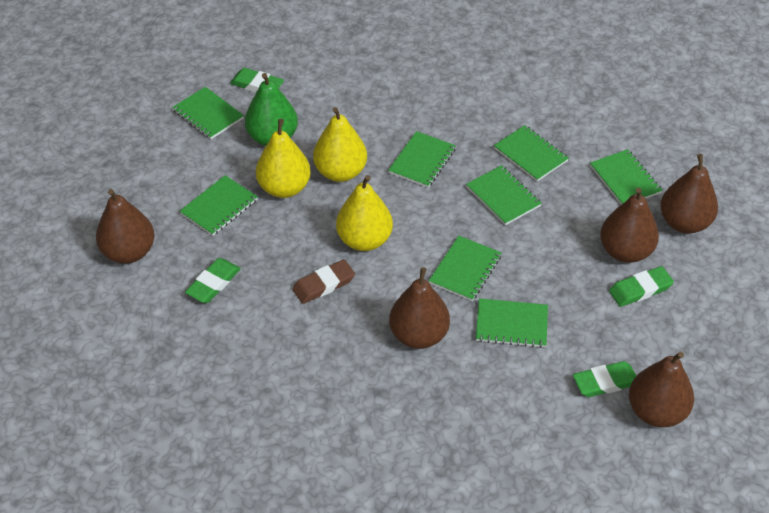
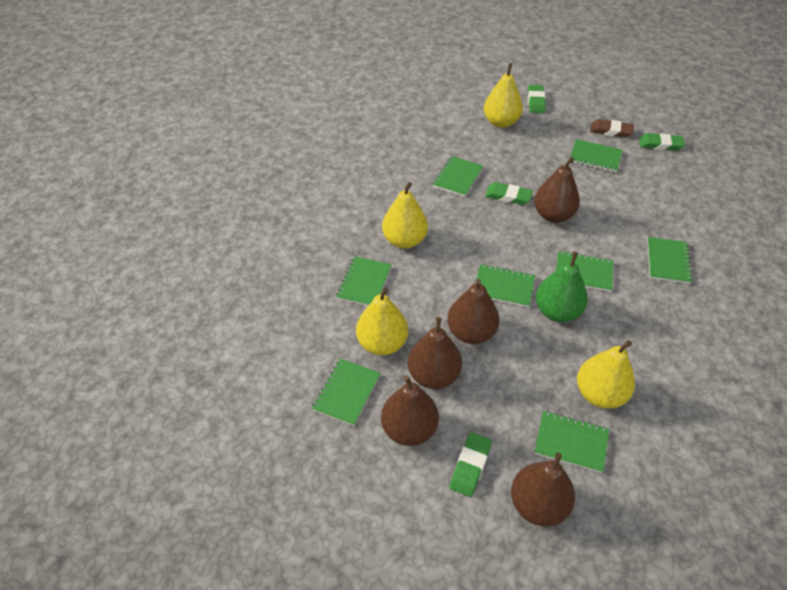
yellow pear: 3 -> 4

